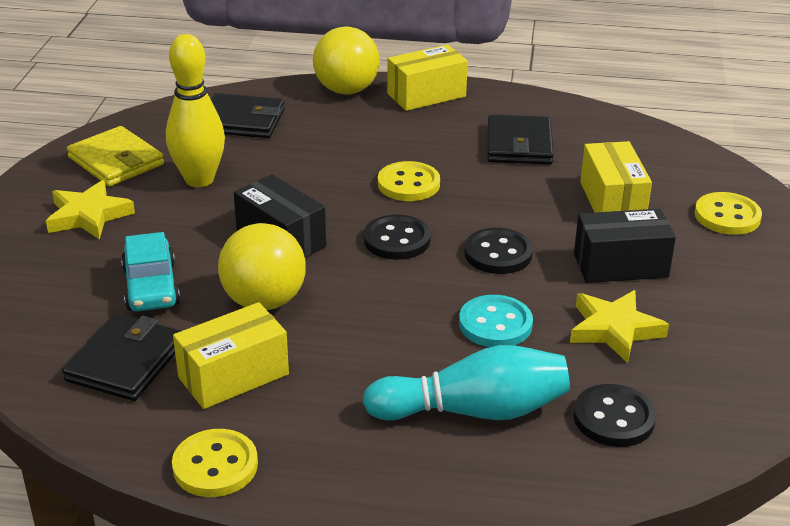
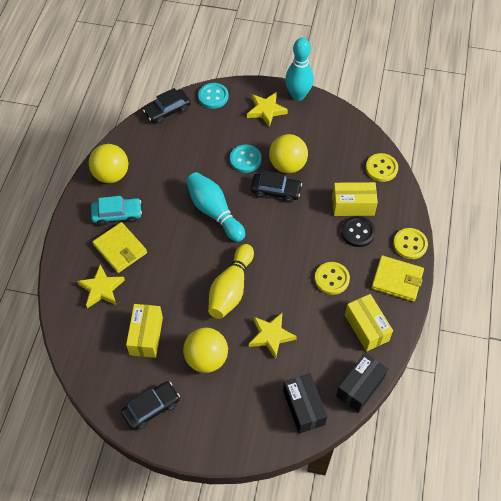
black button: 3 -> 1
black car: 0 -> 3
black wallet: 3 -> 0
turquoise bowling pin: 1 -> 2
turquoise button: 1 -> 2
yellow ball: 2 -> 3
yellow star: 2 -> 3
yellow wallet: 1 -> 2

